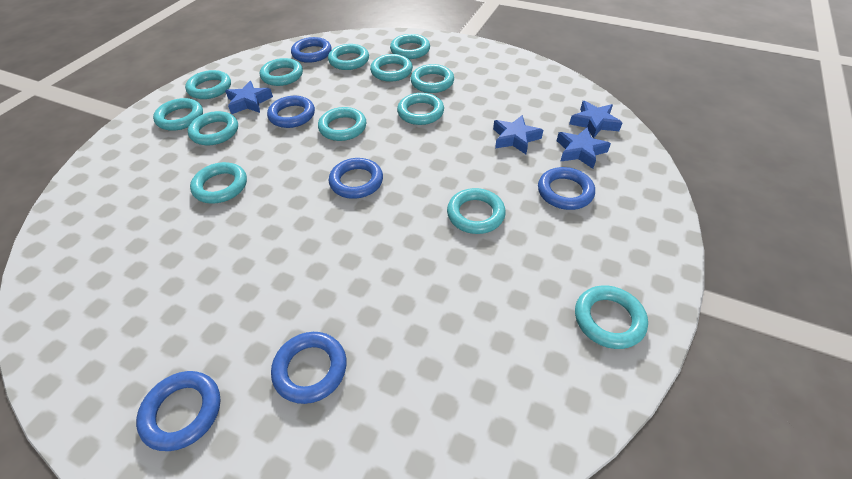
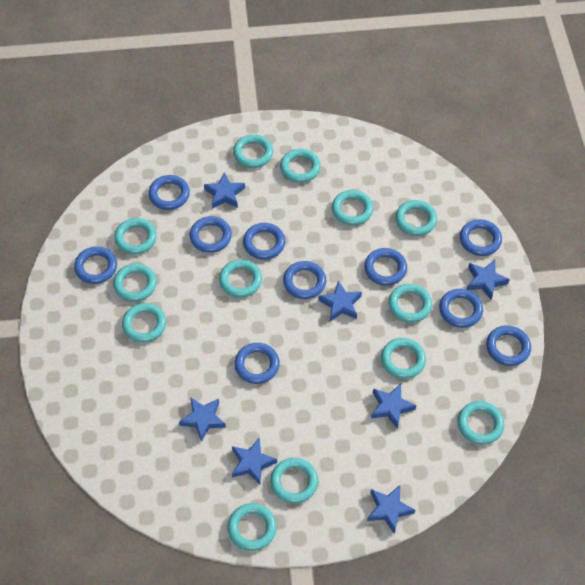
blue ring: 6 -> 10
blue star: 4 -> 7

